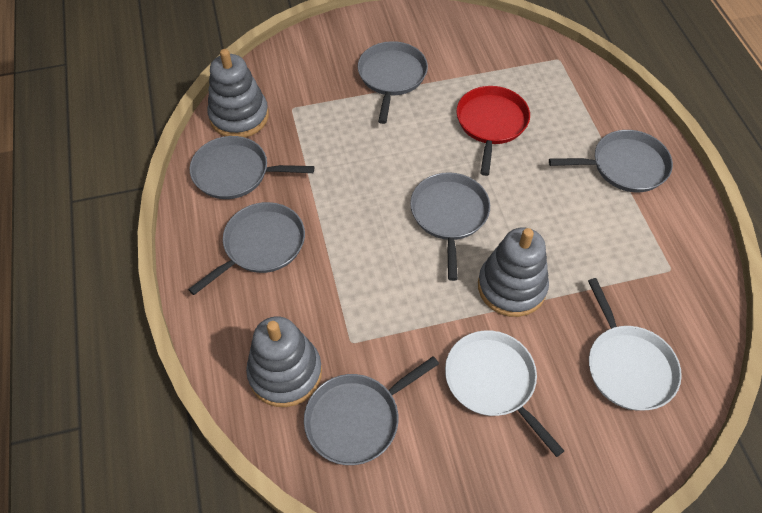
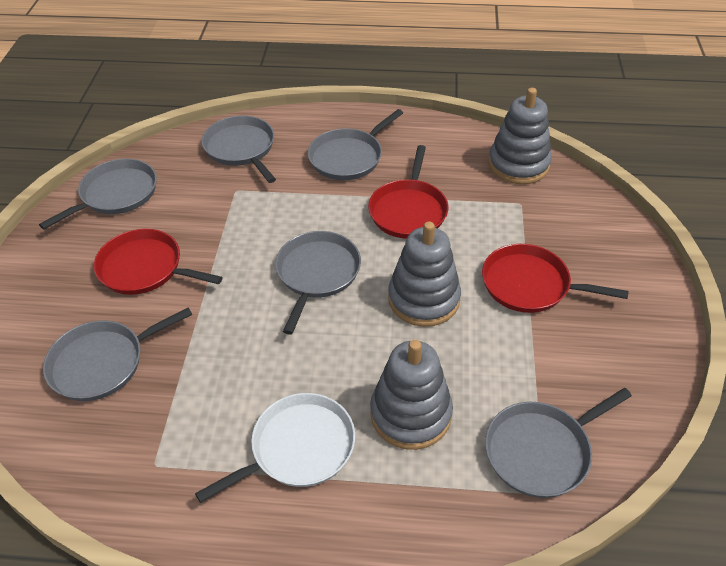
red pan: 1 -> 3
white pan: 2 -> 1

